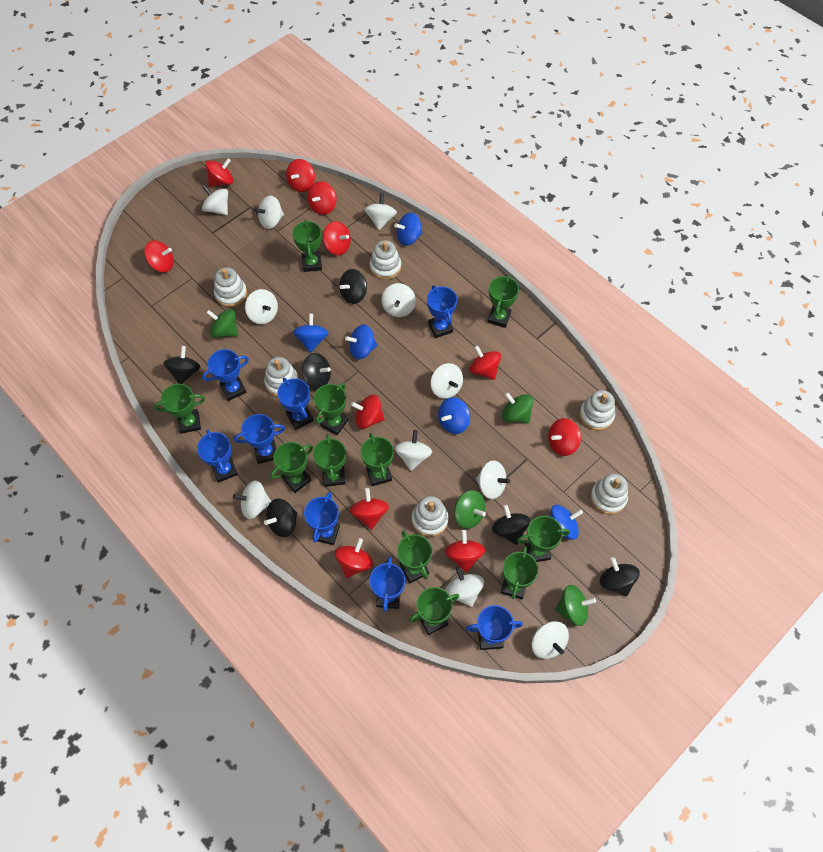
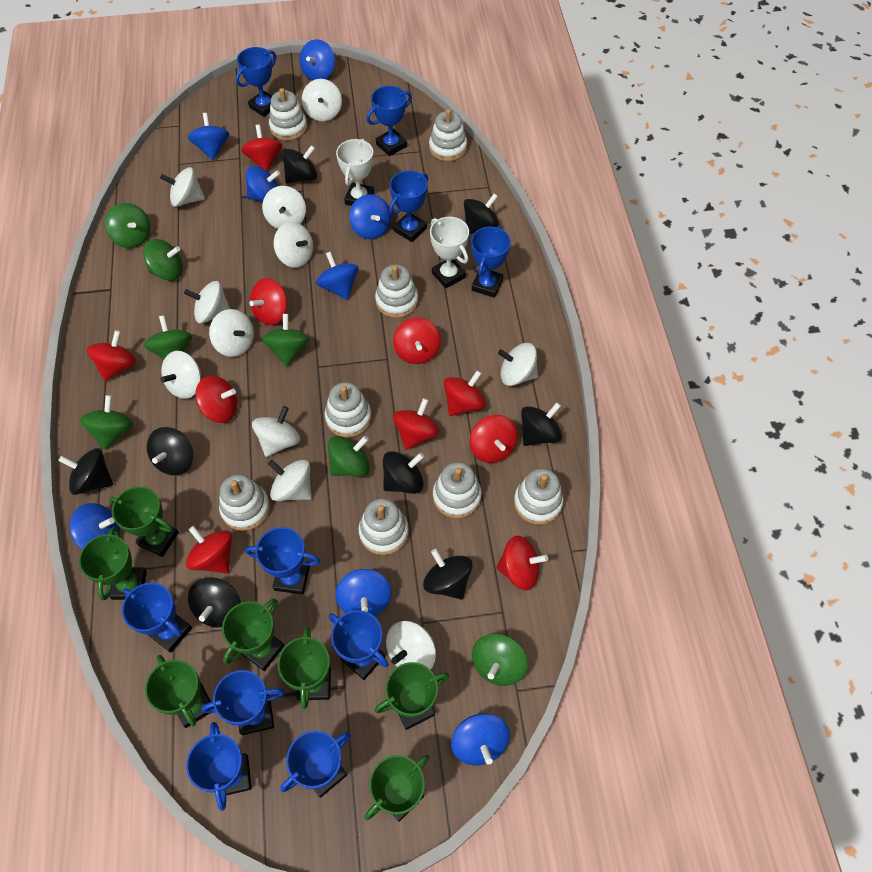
black spinning top: 6 -> 8
blue spinning top: 5 -> 8
blue trophy: 8 -> 10
green spinning top: 4 -> 7
green trophy: 11 -> 7
red spinning top: 11 -> 10
white stacking toy: 6 -> 8
white trophy: 0 -> 2

